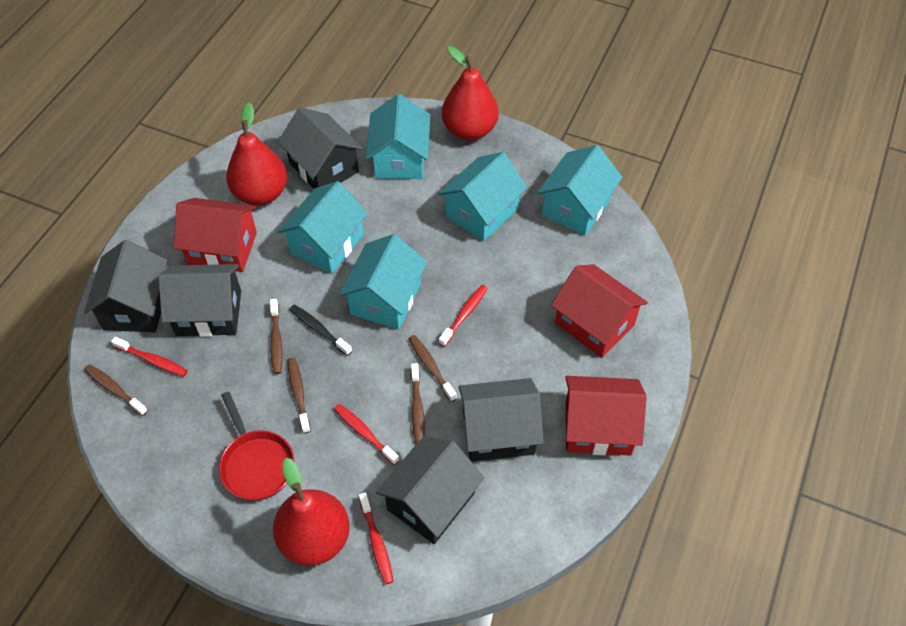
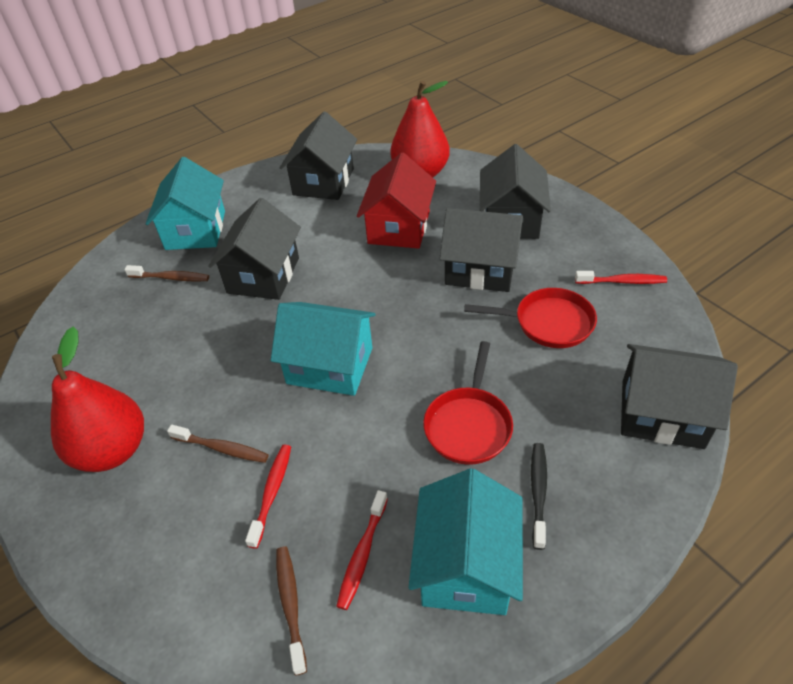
brown toothbrush: 5 -> 3
red house: 3 -> 1
red pan: 1 -> 2
red pear: 3 -> 2
red toothbrush: 4 -> 3
turquoise house: 5 -> 3

